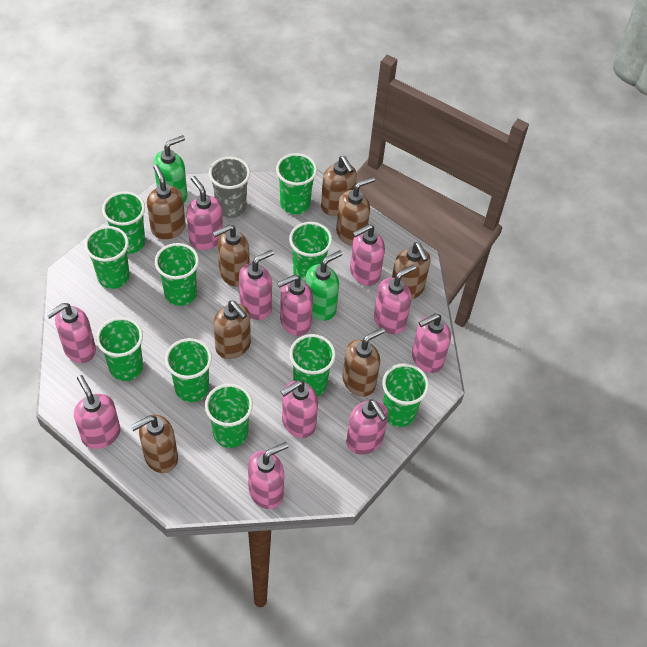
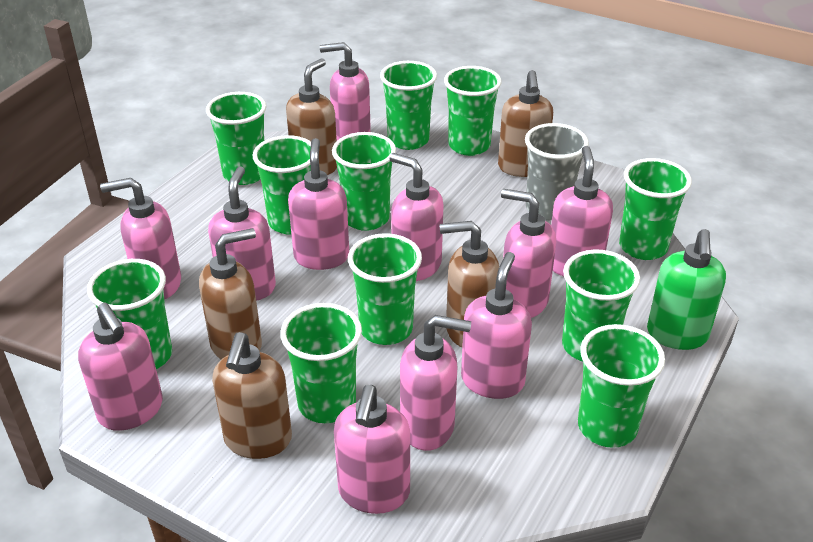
brown soap dispenser: 8 -> 5
green cup: 10 -> 11
green soap dispenser: 2 -> 1

